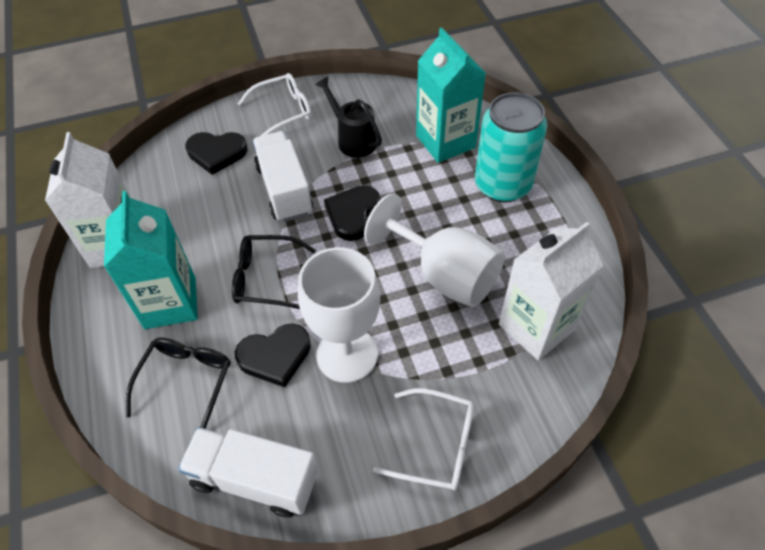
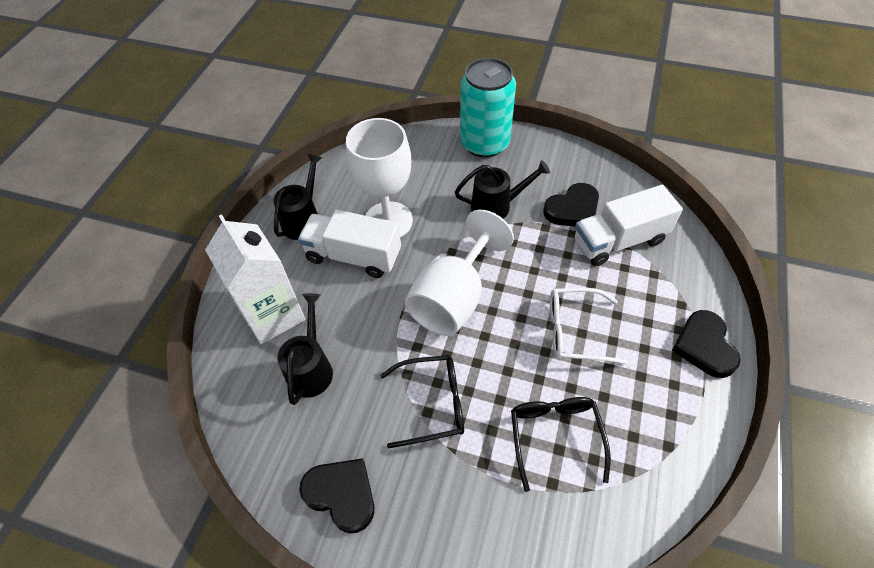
black watering can: 1 -> 3
turquoise carton: 2 -> 0
white carton: 2 -> 1
white glasses: 2 -> 1

